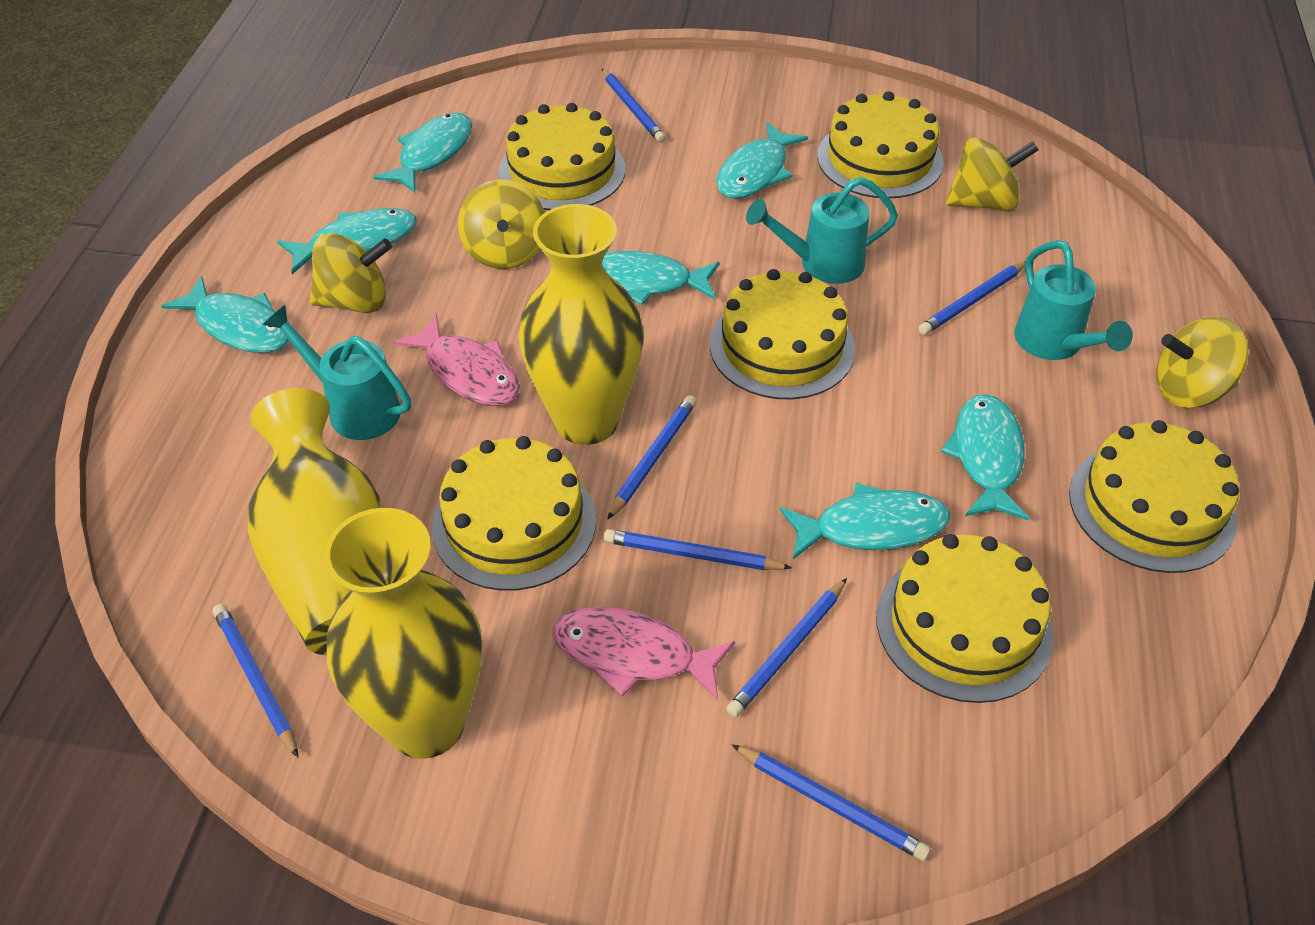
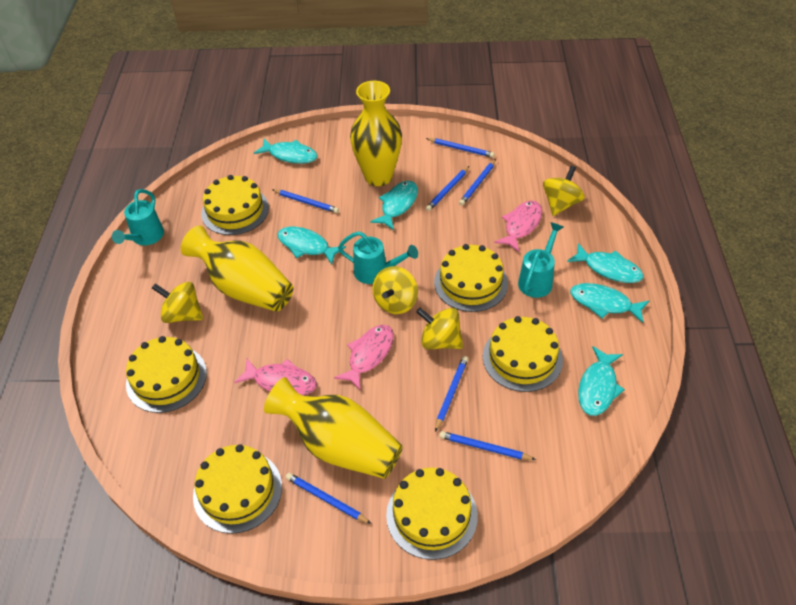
pink fish: 2 -> 3
turquoise fish: 7 -> 6

